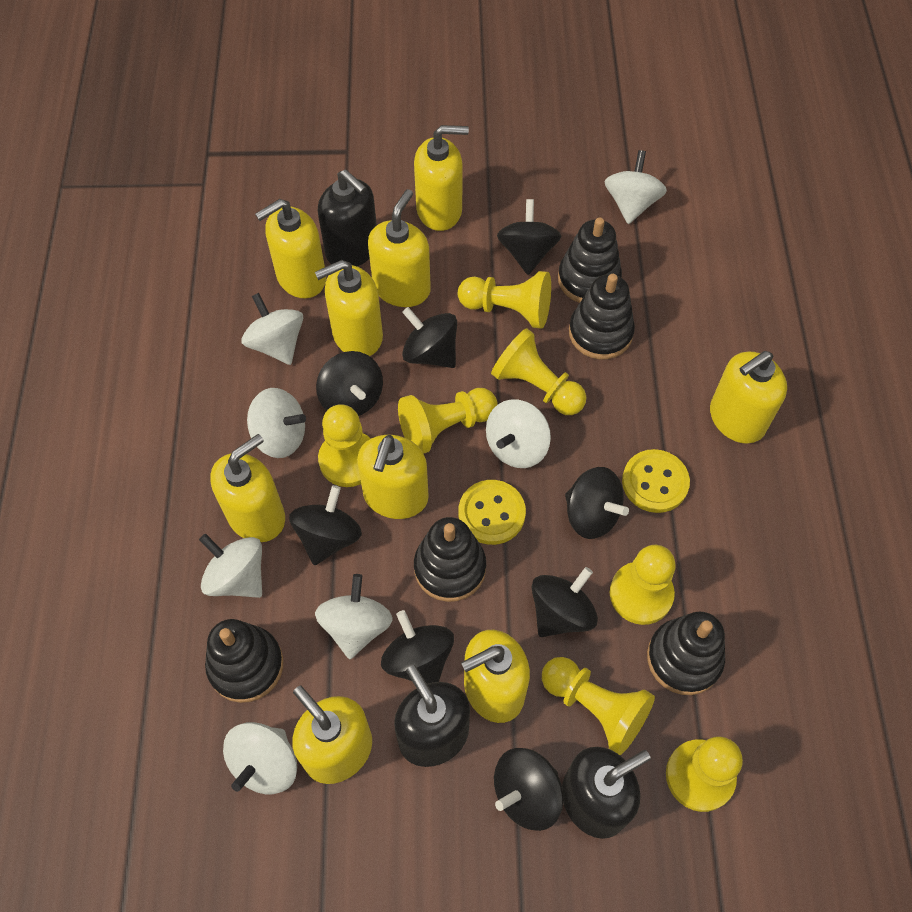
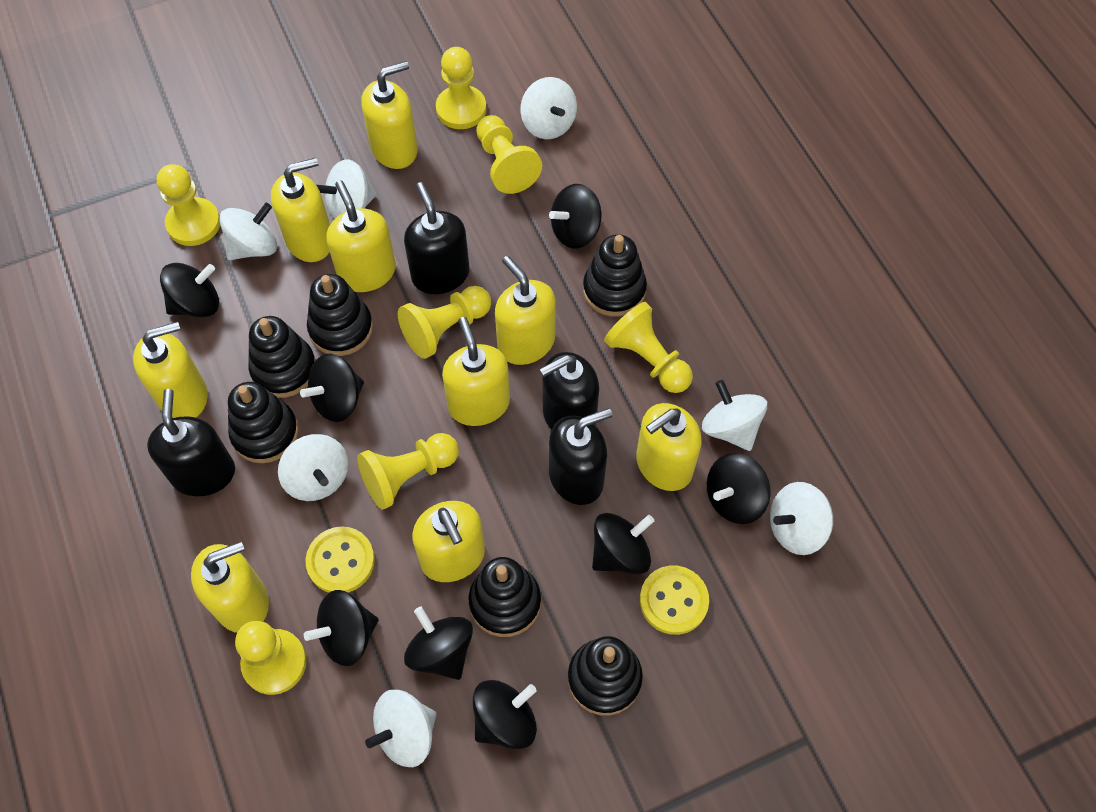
black soap dispenser: 3 -> 4
black stacking toy: 5 -> 6

